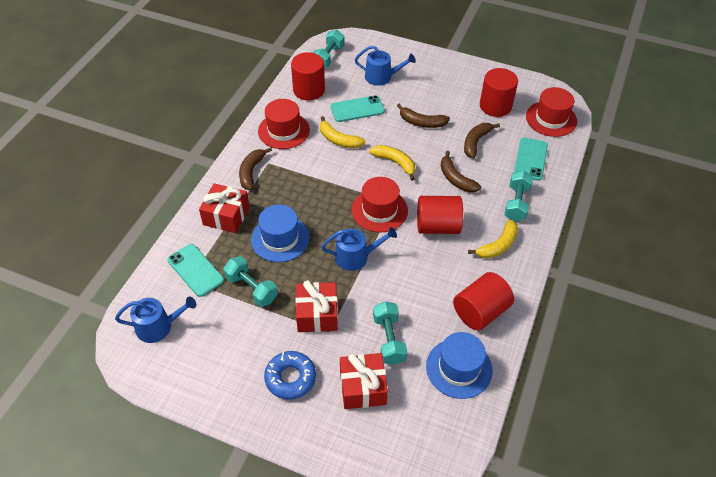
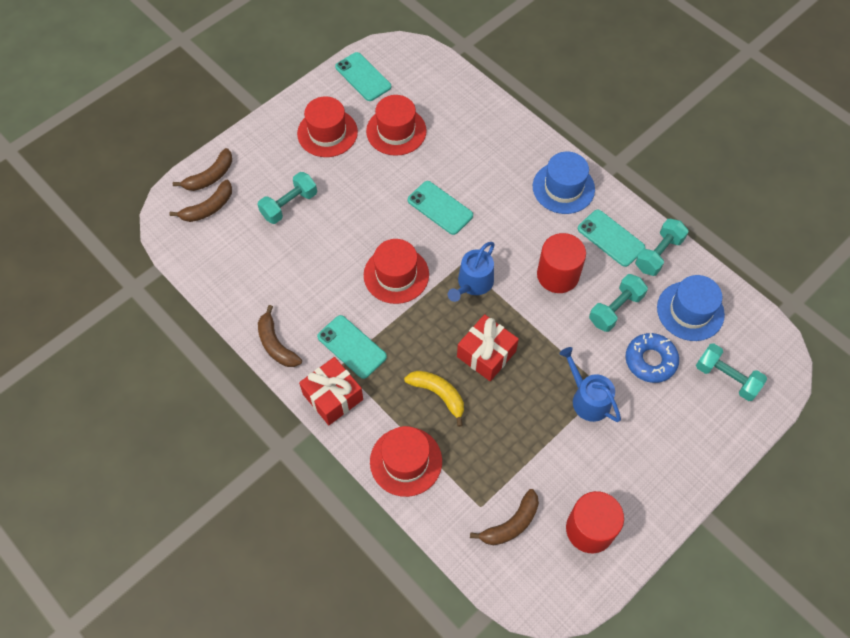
blue watering can: 3 -> 2
red cylinder: 4 -> 2
red gift: 3 -> 2
red hat: 3 -> 4
turquoise phone: 3 -> 4
yellow banana: 3 -> 1

